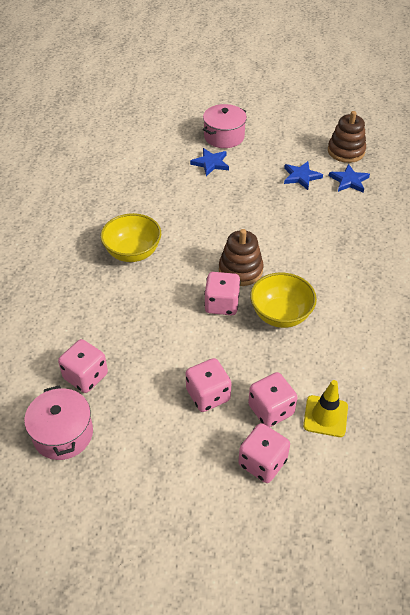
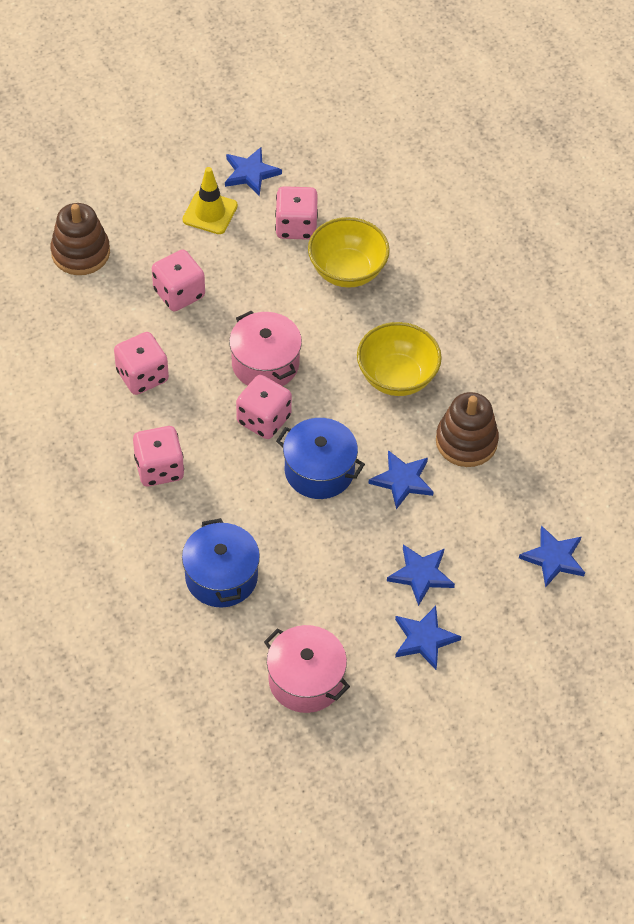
blue pot: 0 -> 2
blue star: 3 -> 5

